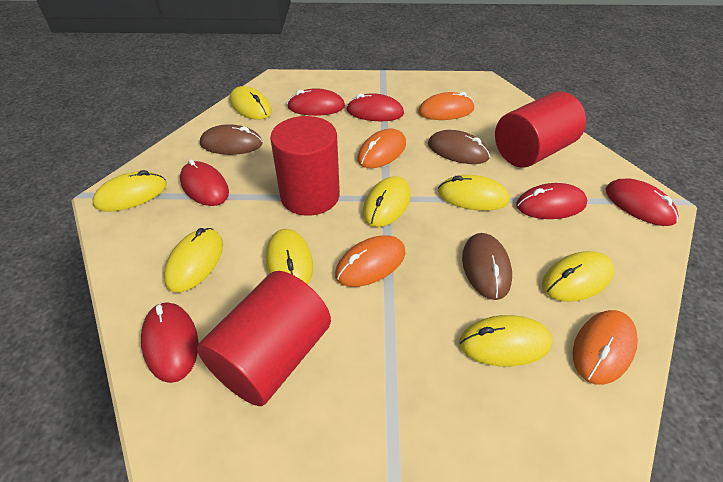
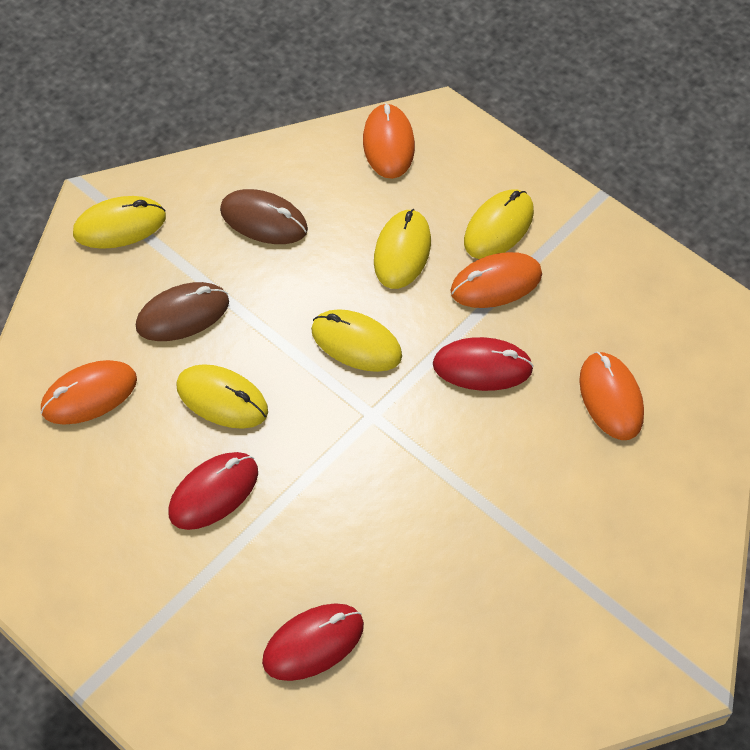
brown mouse: 3 -> 2
red cylinder: 3 -> 0
red mouse: 6 -> 3
yellow mouse: 8 -> 5

